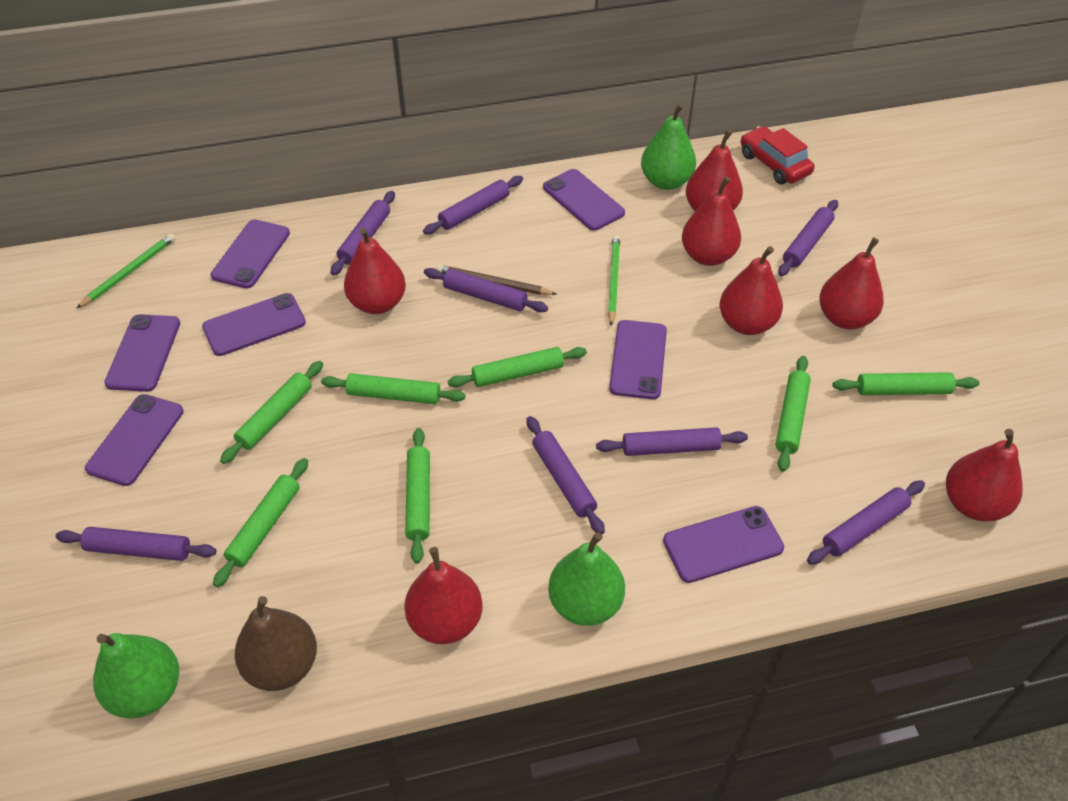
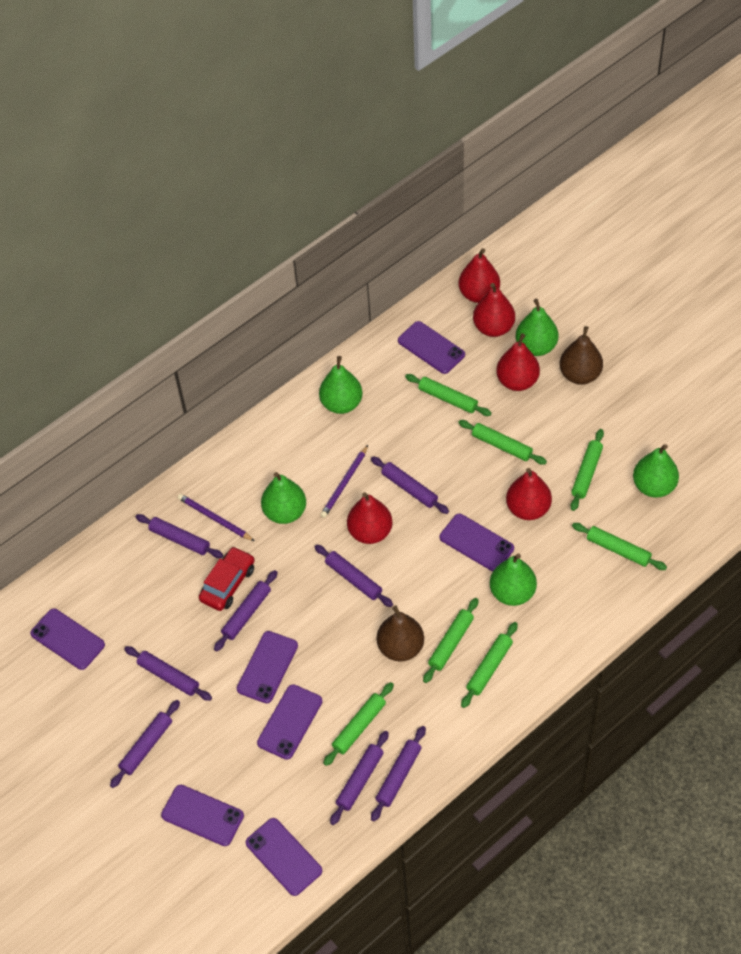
brown pear: 1 -> 2
brown pencil: 1 -> 0
green pear: 3 -> 5
green pencil: 2 -> 0
purple pencil: 0 -> 2
red pear: 7 -> 5

